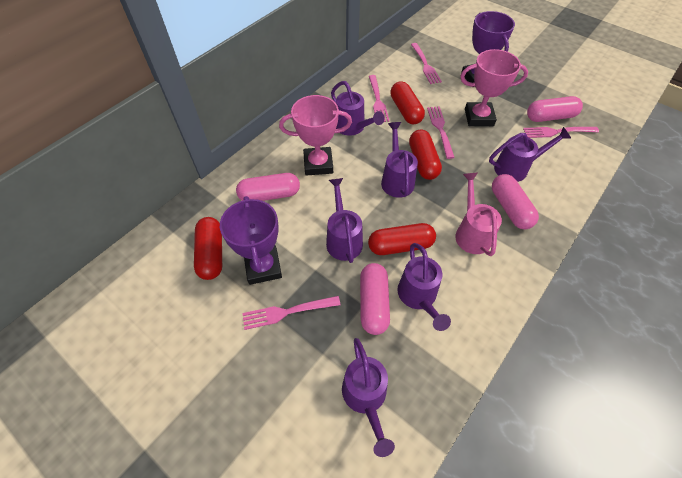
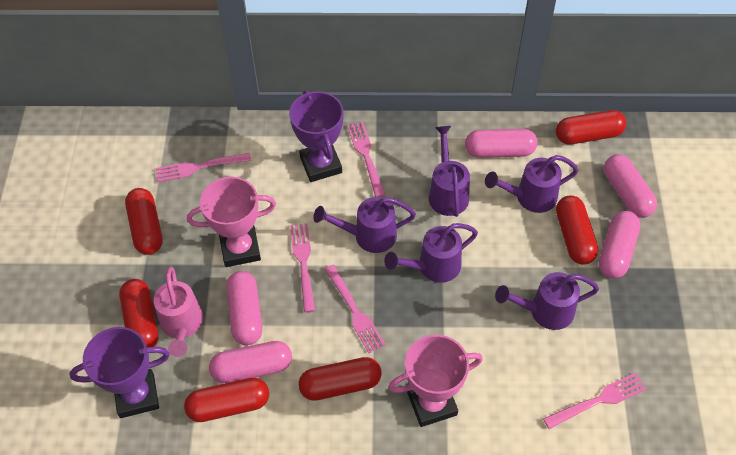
pink capsule: 4 -> 5
purple watering can: 6 -> 5
red capsule: 4 -> 6

